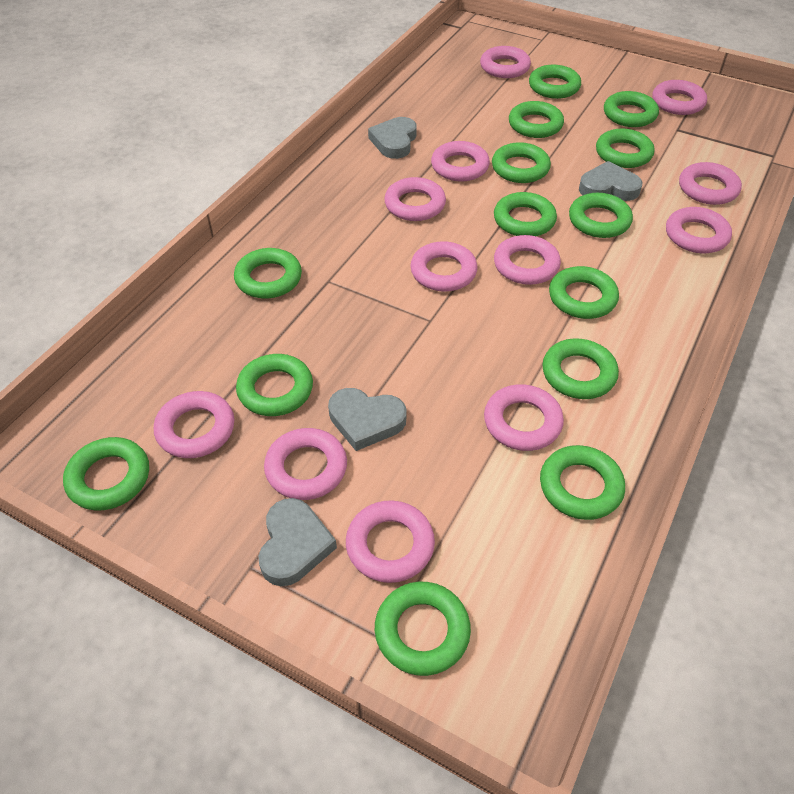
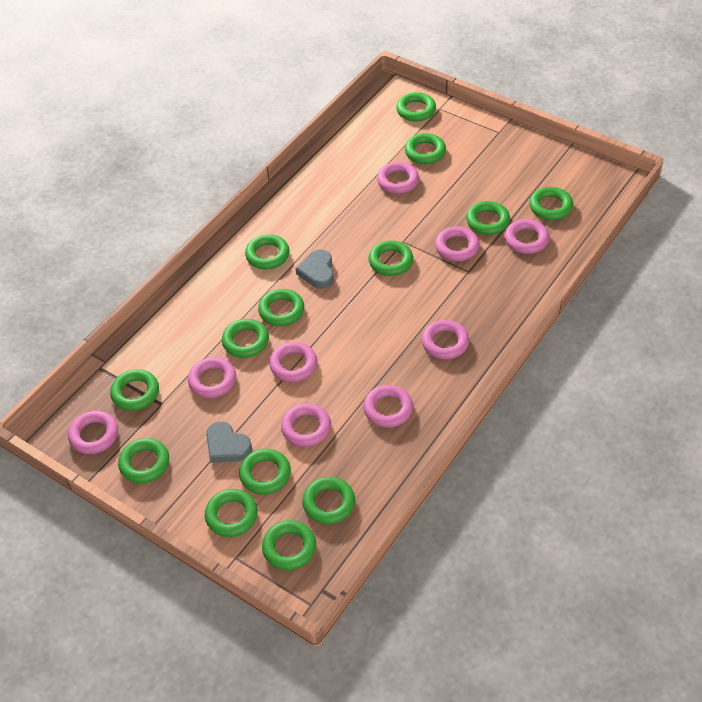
grey heart: 4 -> 2
pink ring: 12 -> 9

